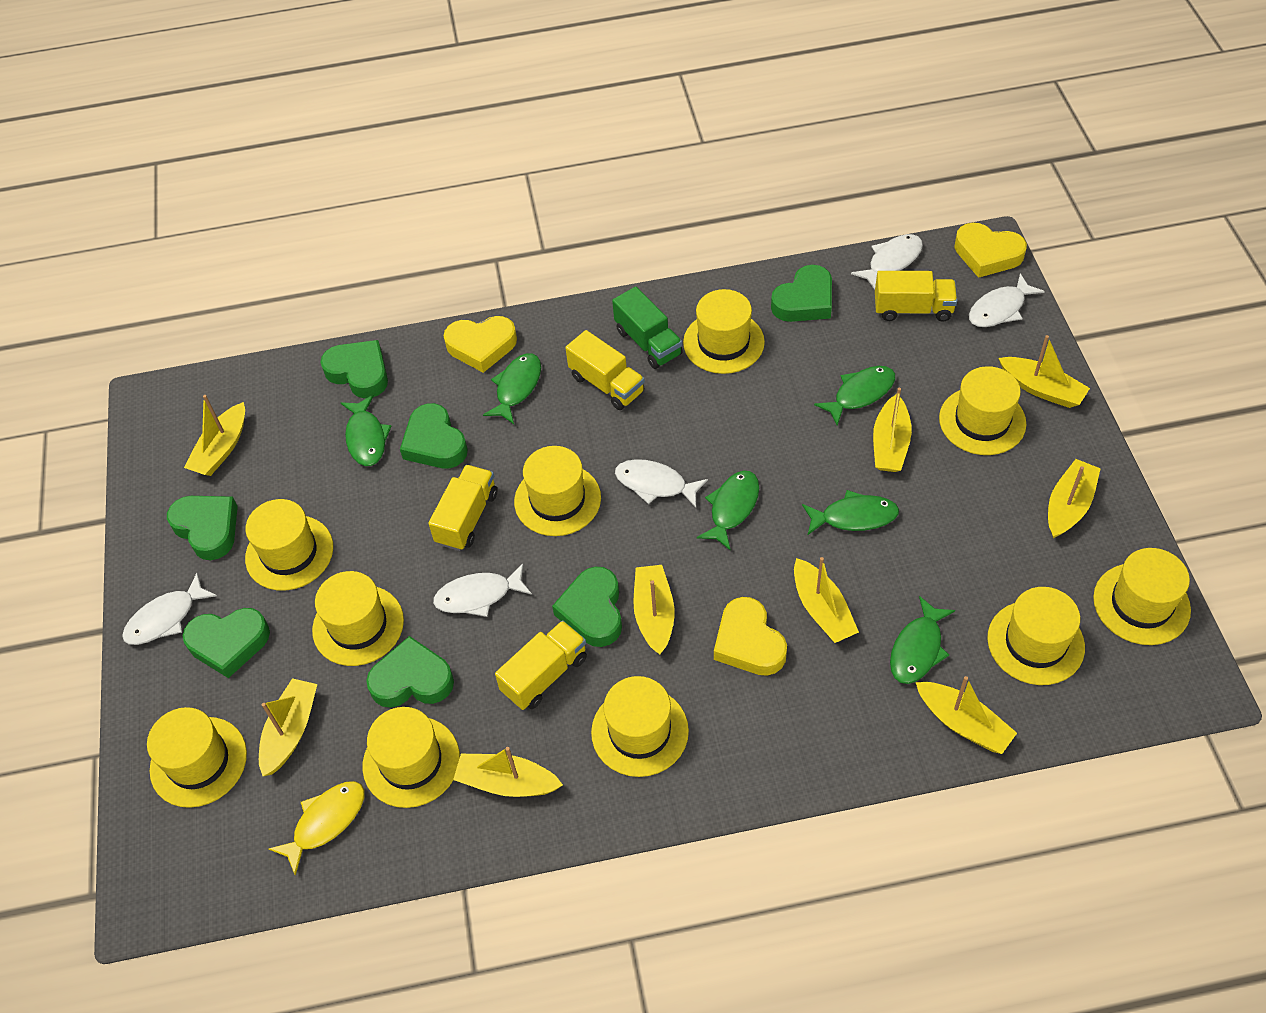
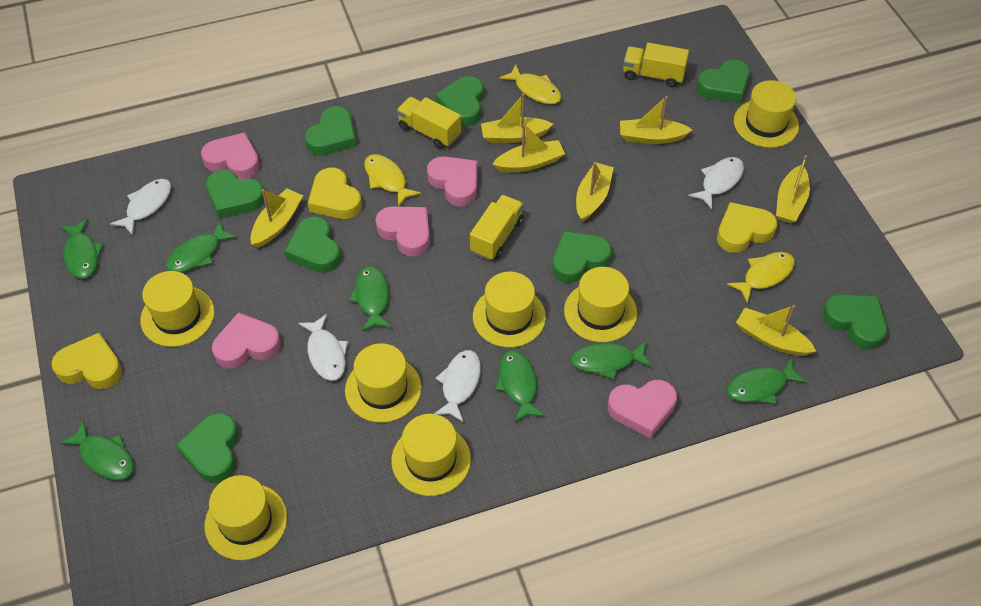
green fish: 6 -> 7
green heart: 7 -> 8
green truck: 1 -> 0
pink heart: 0 -> 5
white fish: 5 -> 4
yellow boat: 9 -> 7
yellow fish: 1 -> 3
yellow hat: 10 -> 7
yellow truck: 4 -> 3

